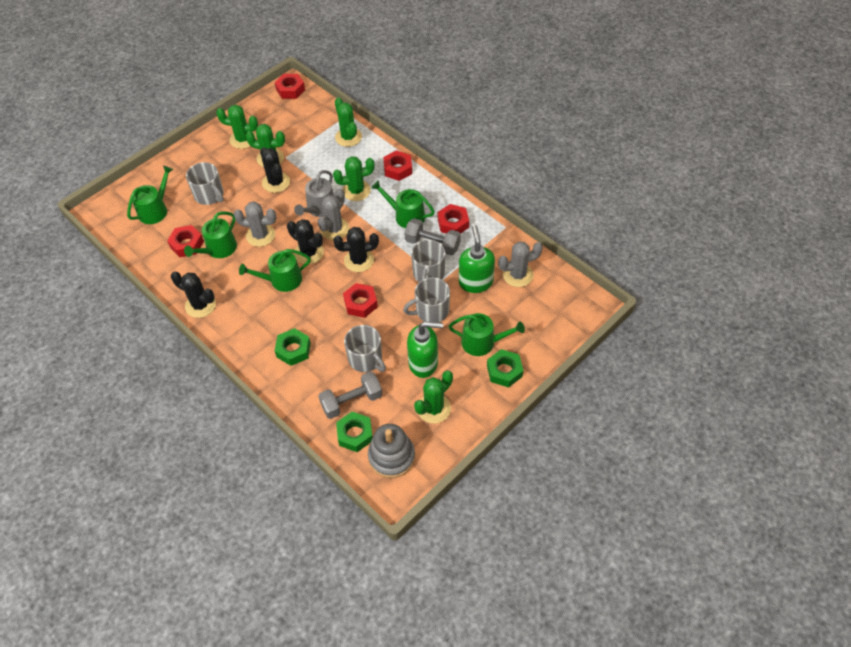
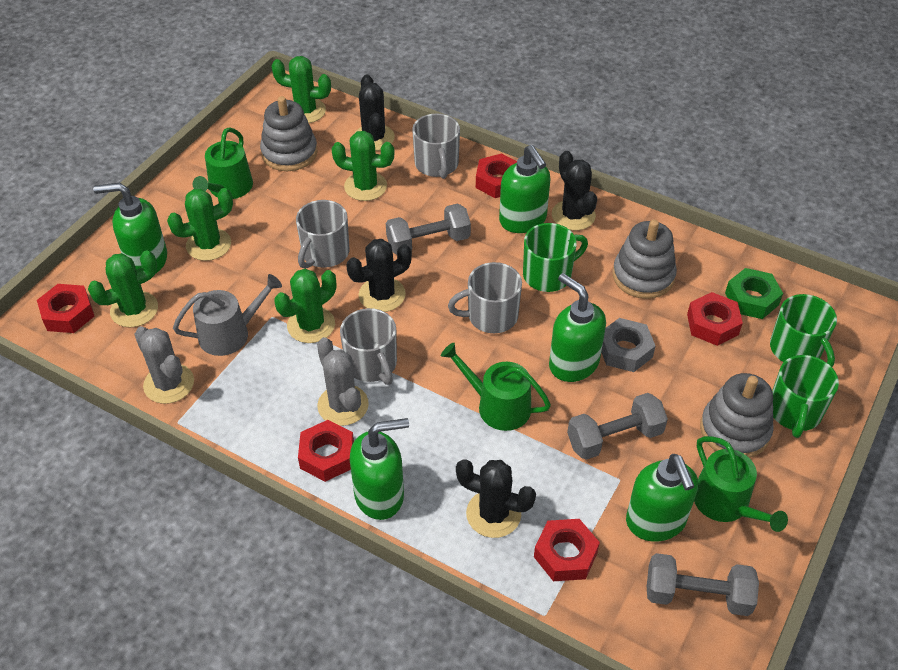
green mug: 0 -> 3
green nut: 3 -> 1
green soap dispenser: 2 -> 5
green watering can: 5 -> 3
grey cactus: 3 -> 2
grey dumbbell: 2 -> 3
grey nut: 0 -> 1
grey stacking toy: 1 -> 3

